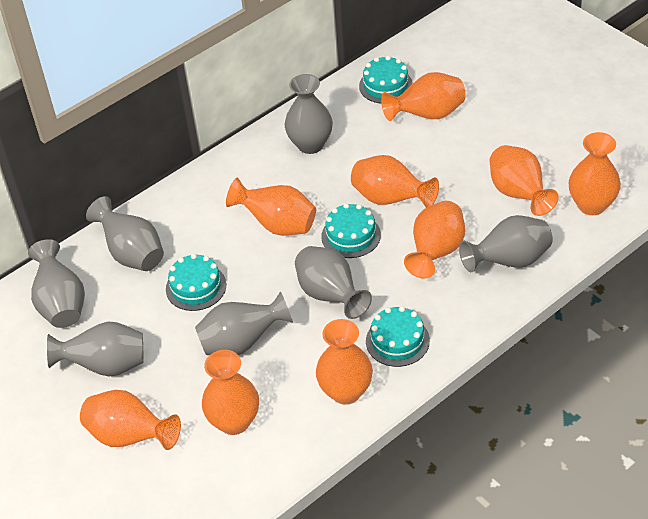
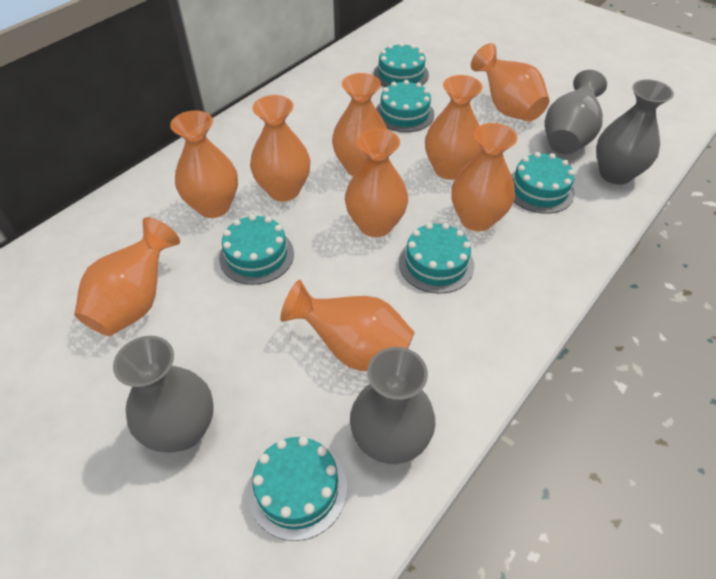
grey vase: 7 -> 4
turquoise cake: 4 -> 6

